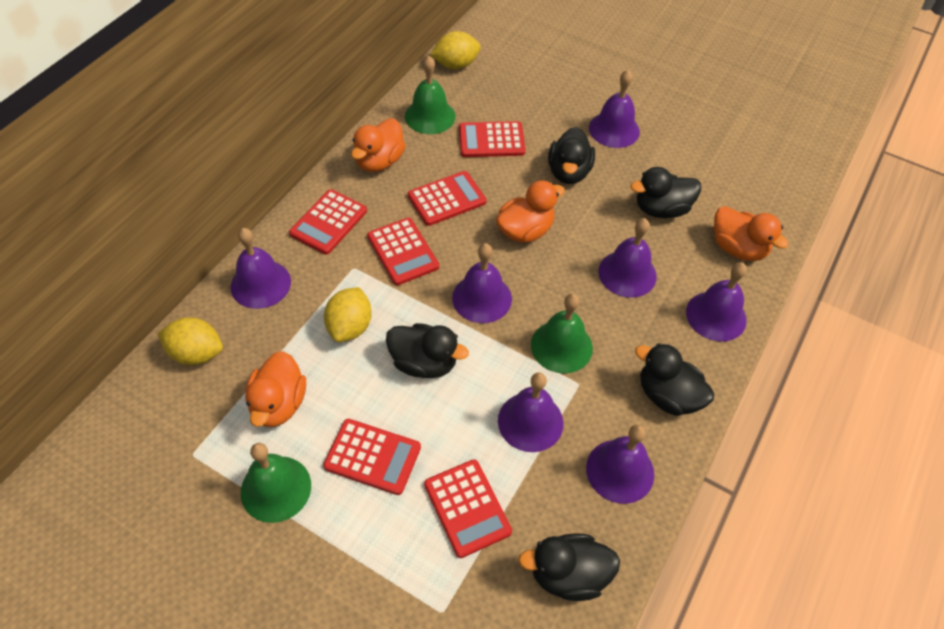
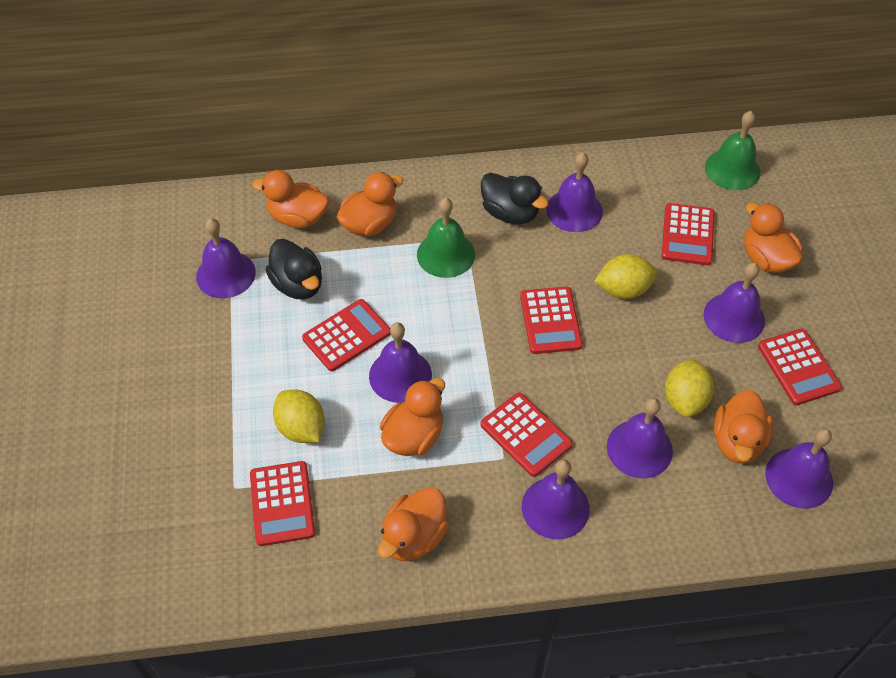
black duck: 5 -> 2
green bell: 3 -> 2
orange duck: 4 -> 6

